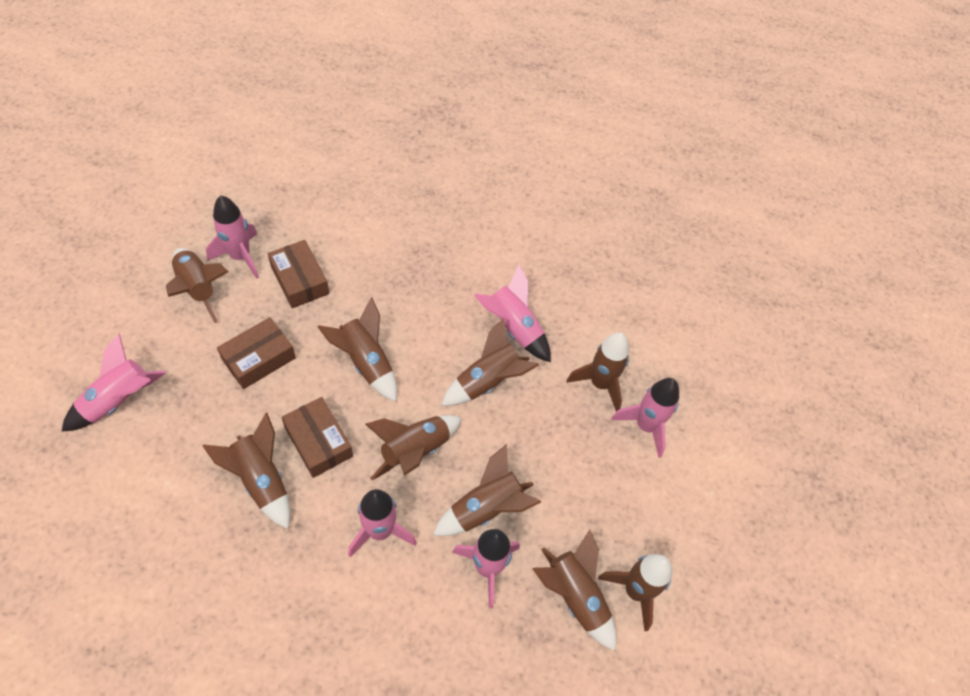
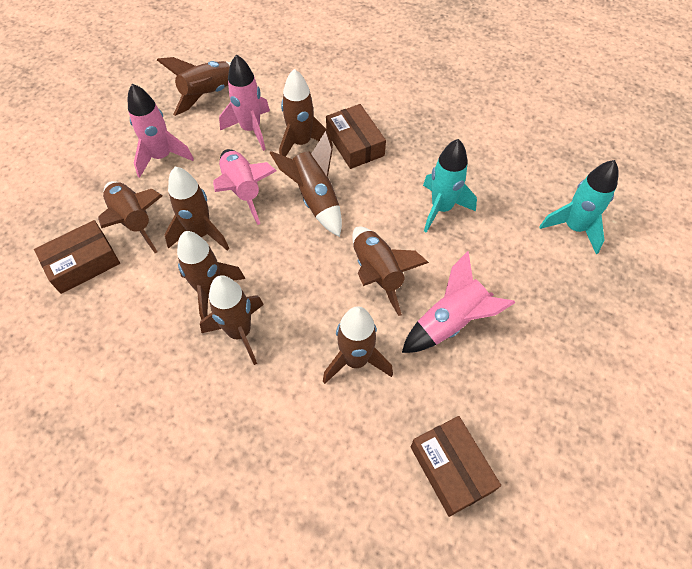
pink rocket: 6 -> 4
turquoise rocket: 0 -> 2

